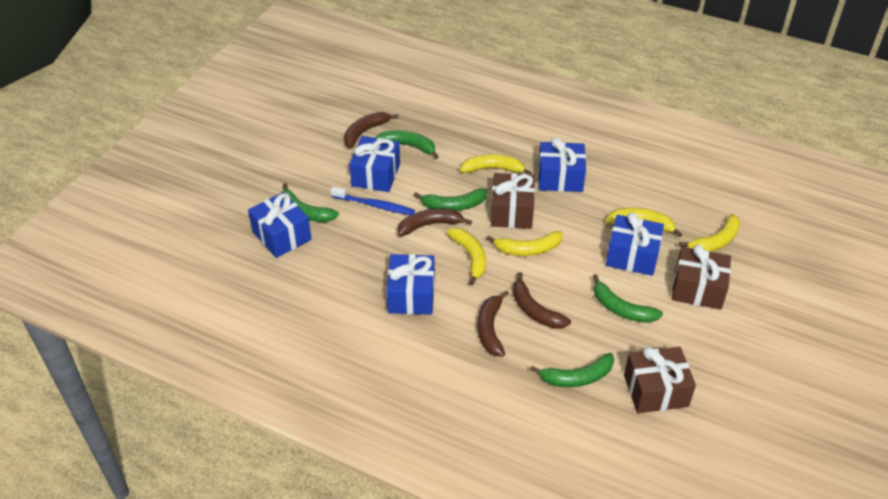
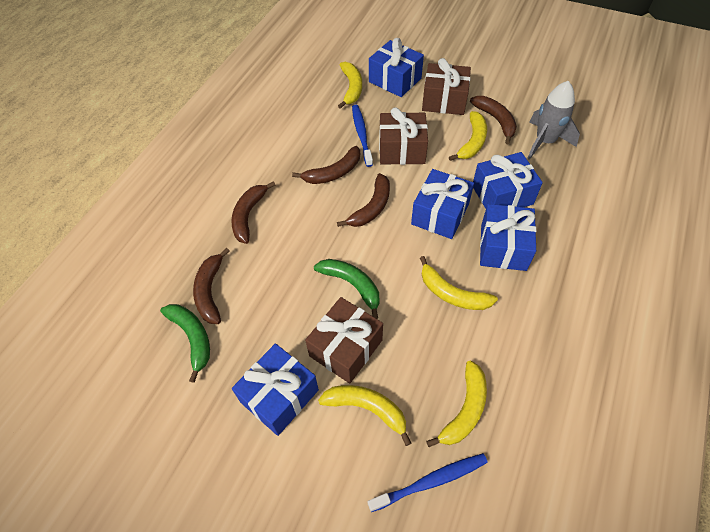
blue toothbrush: 1 -> 2
brown banana: 4 -> 5
green banana: 5 -> 2
grey rocket: 0 -> 1

